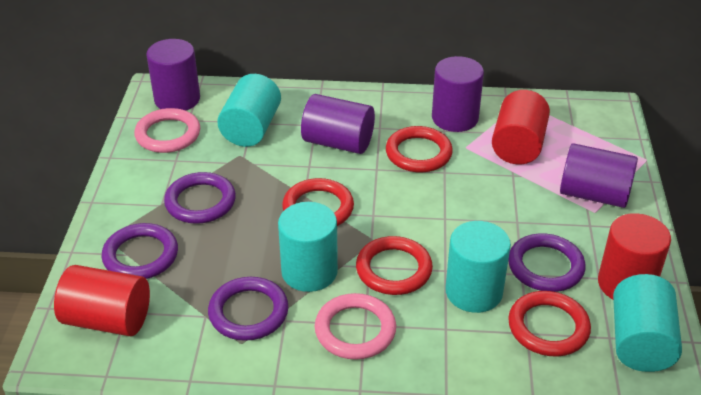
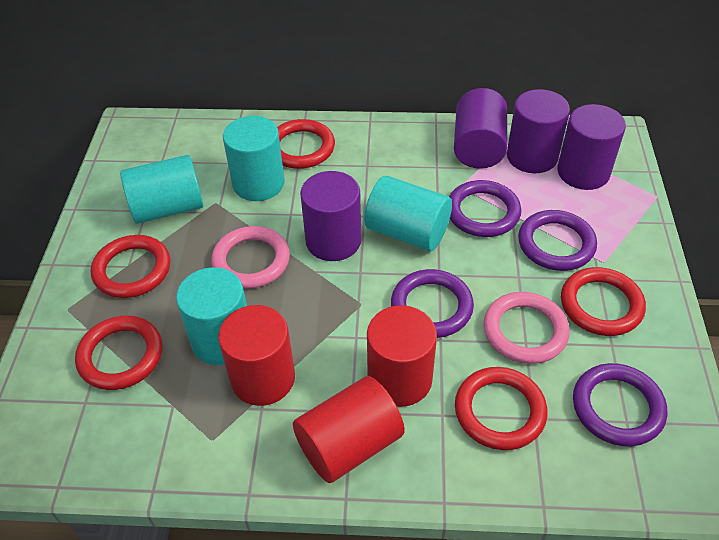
red ring: 4 -> 5

